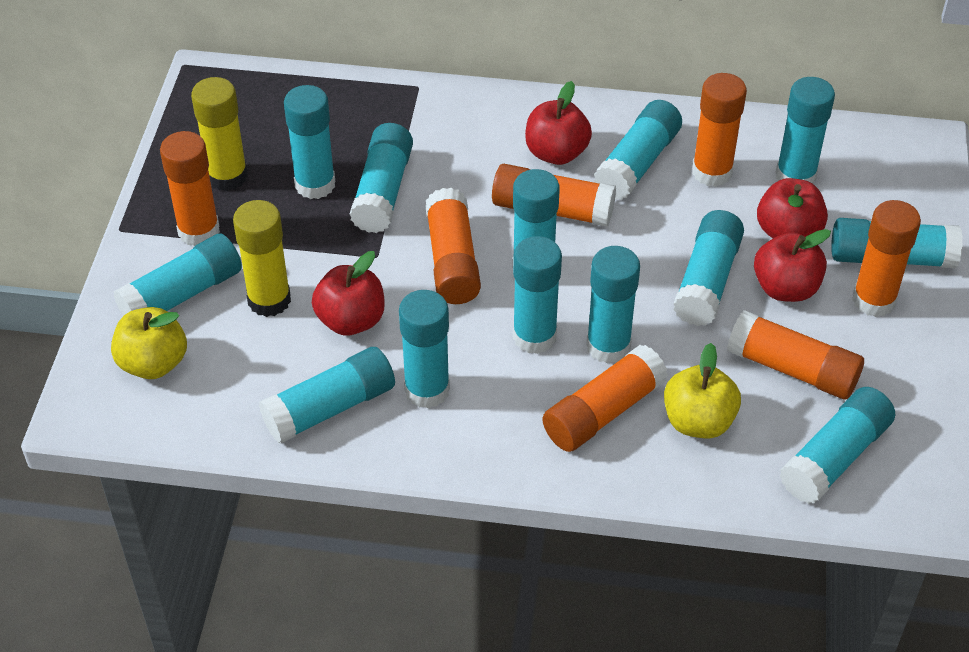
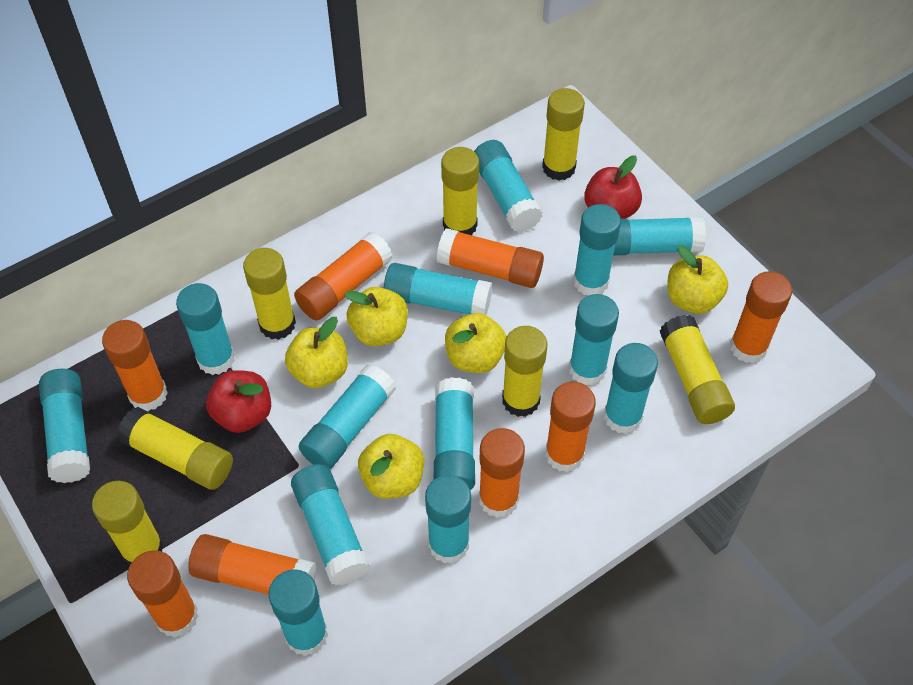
orange glue stick: 7 -> 8
red apple: 4 -> 2
yellow apple: 2 -> 5
yellow glue stick: 2 -> 7

